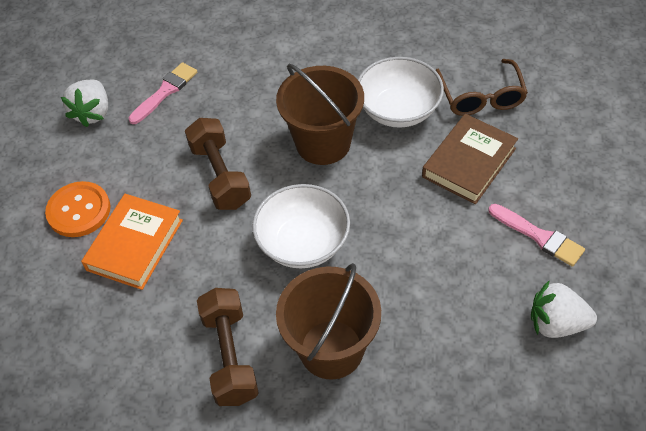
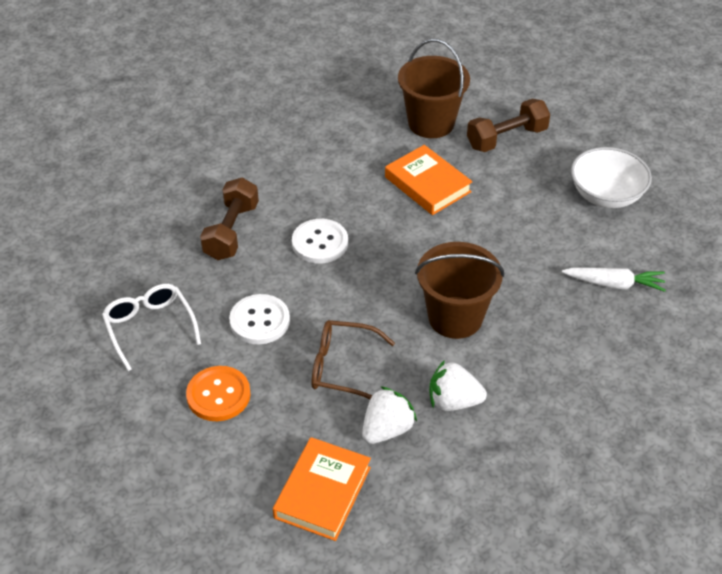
brown book: 1 -> 0
orange book: 1 -> 2
pink brush: 2 -> 0
white bowl: 2 -> 1
white button: 0 -> 2
white carrot: 0 -> 1
white glasses: 0 -> 1

